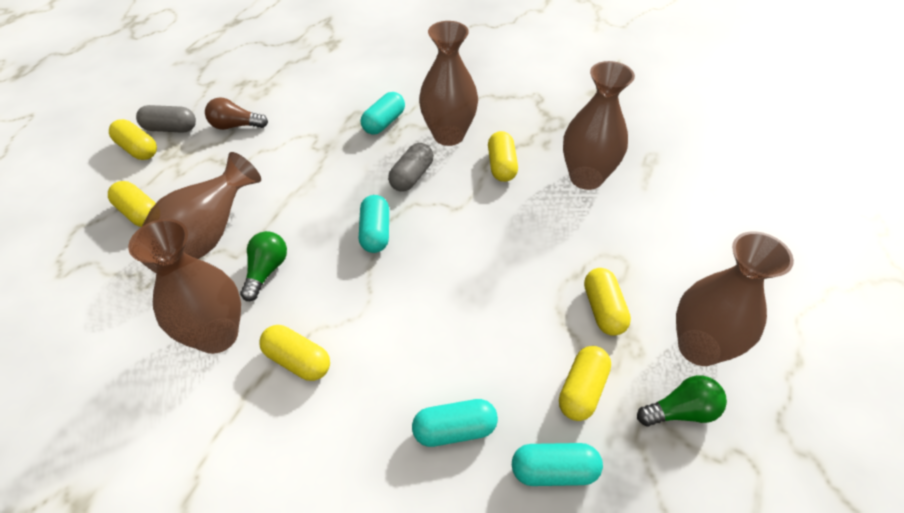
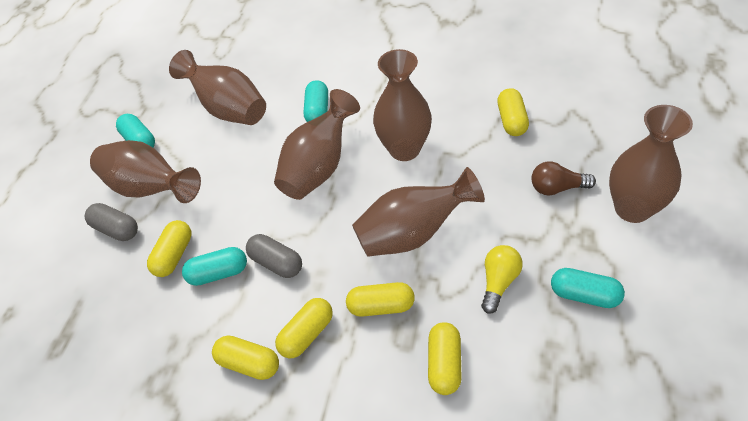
brown vase: 5 -> 6
green light bulb: 2 -> 0
yellow light bulb: 0 -> 1

